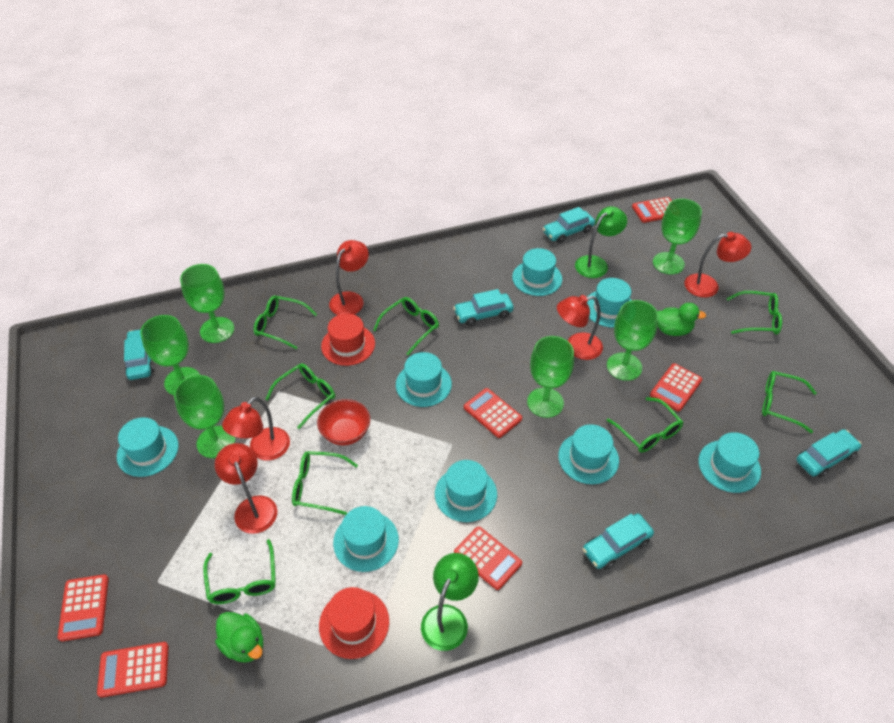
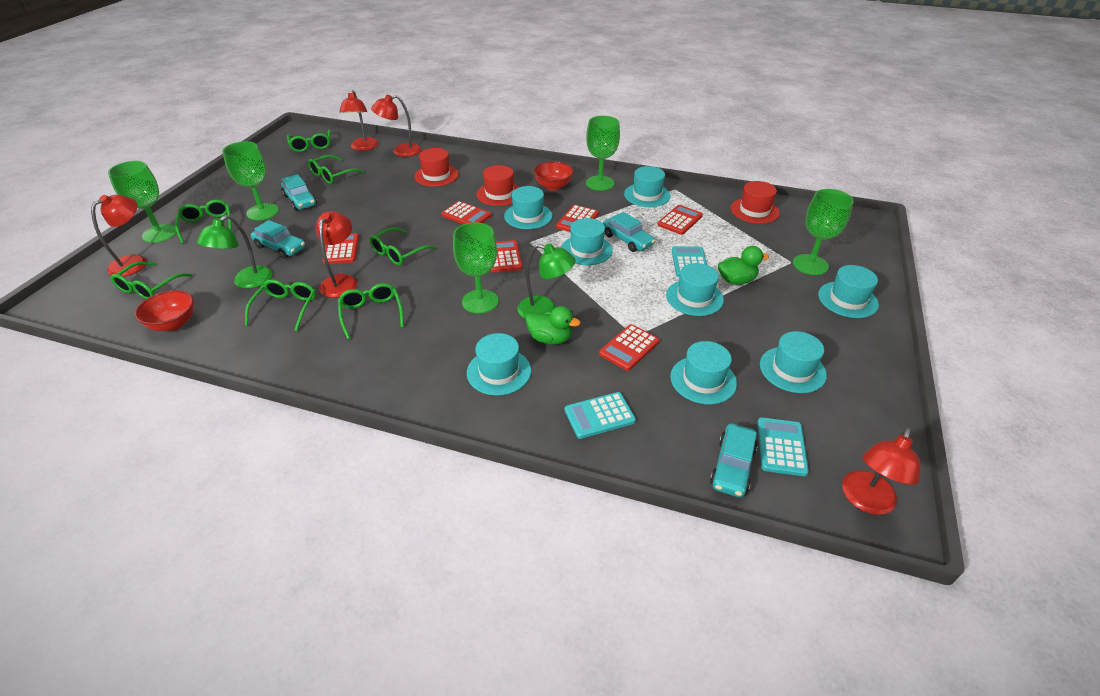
green glasses: 8 -> 7
green goblet: 6 -> 5
red bowl: 1 -> 2
red hat: 2 -> 3
turquoise calculator: 0 -> 3
turquoise car: 5 -> 4

